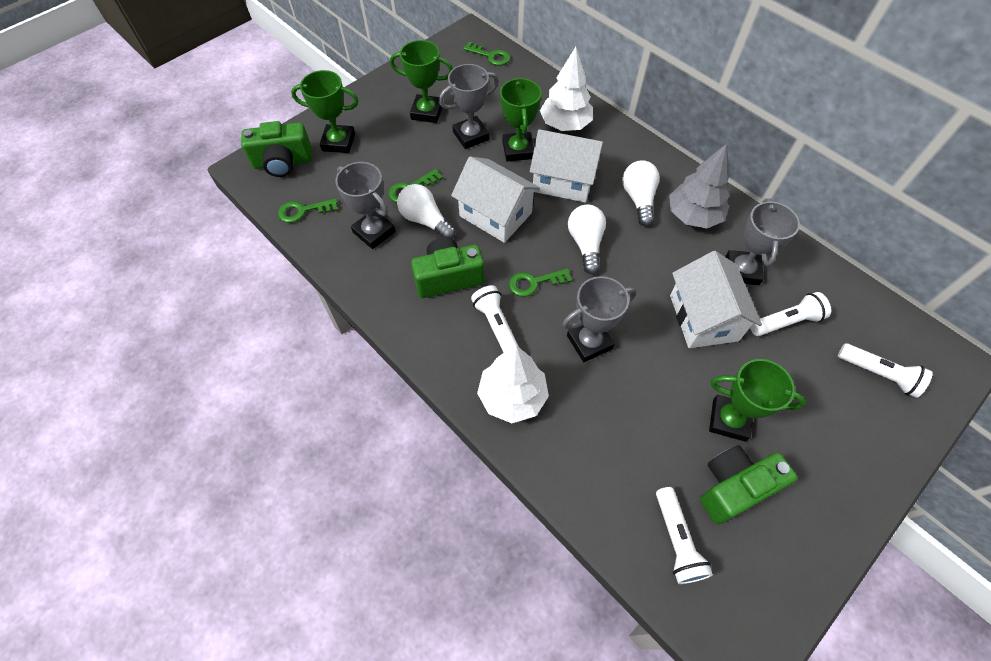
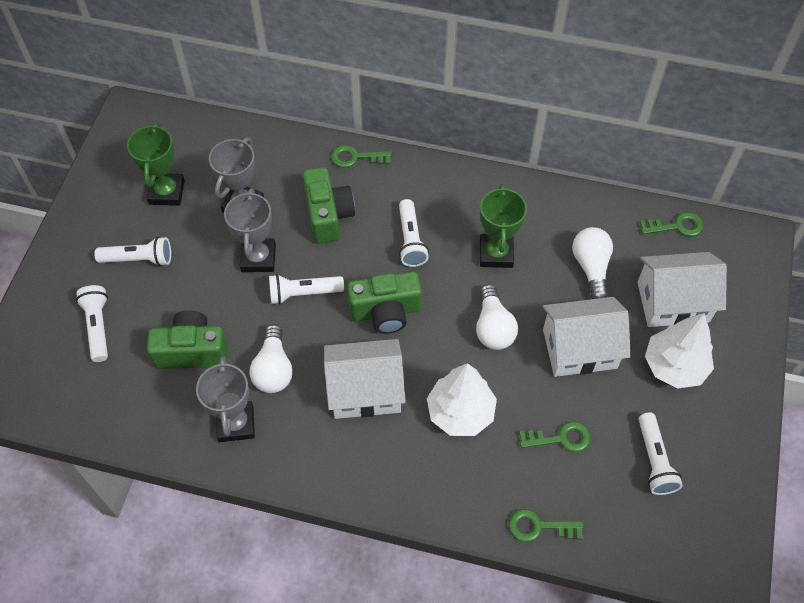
green trophy: 4 -> 2
grey tree: 1 -> 0
grey trophy: 4 -> 3
white flashlight: 4 -> 5

